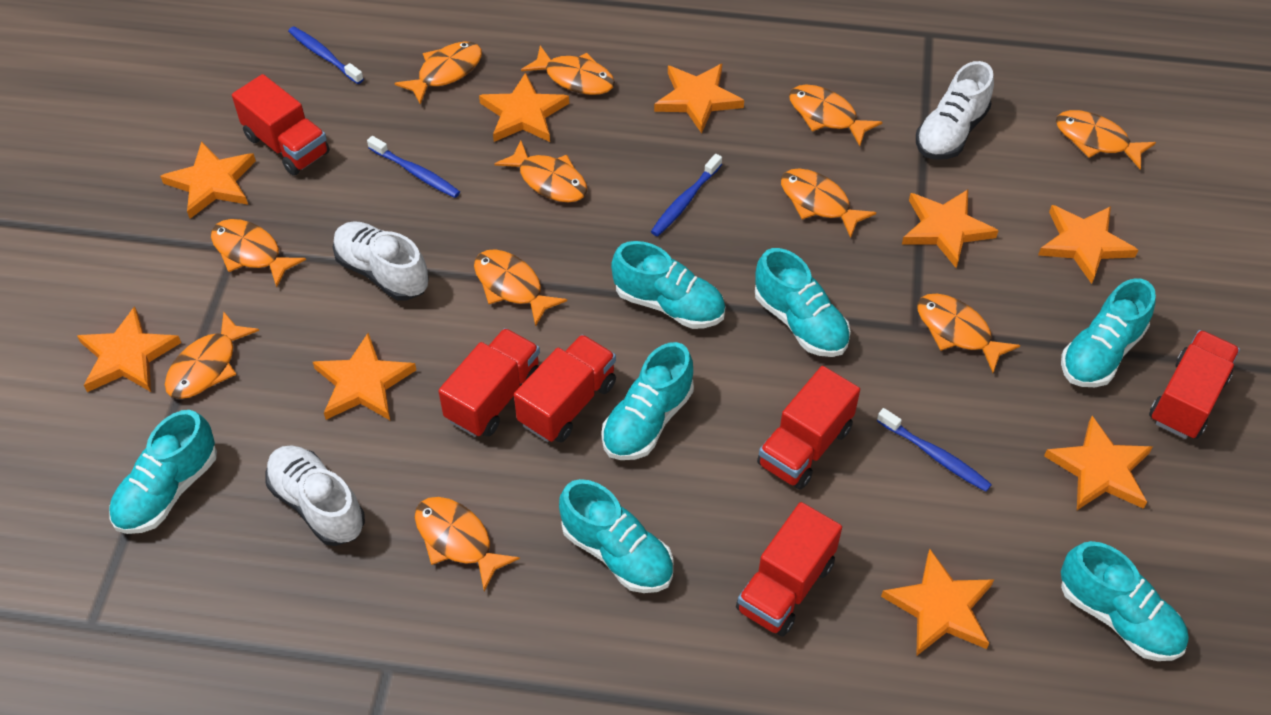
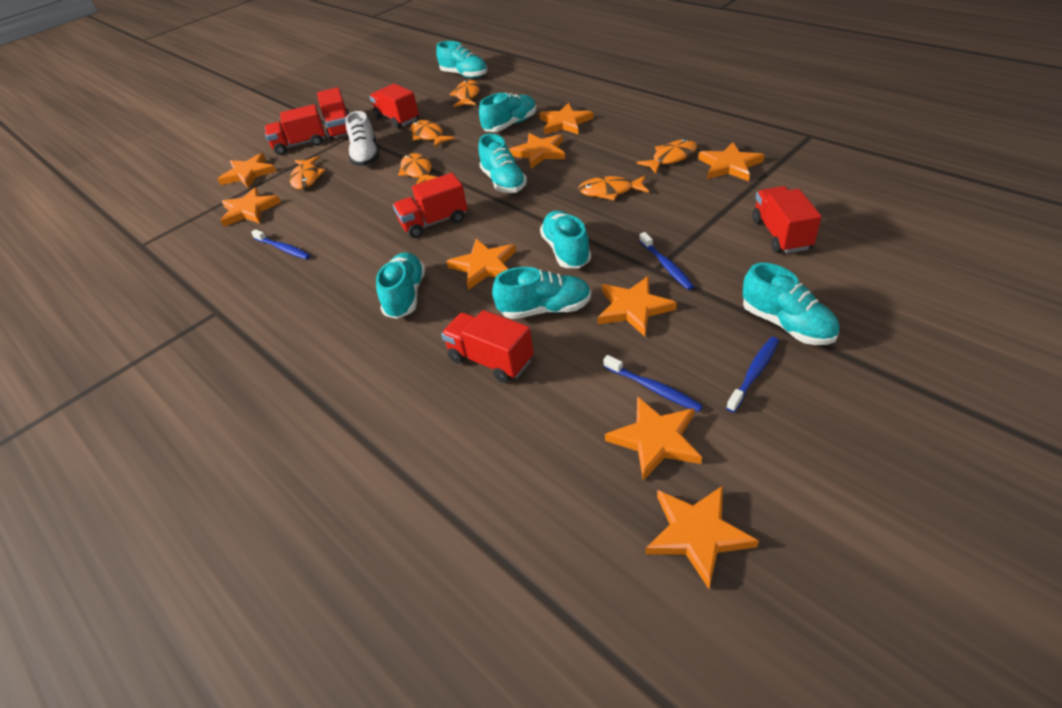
orange fish: 11 -> 6
white shoe: 3 -> 1

